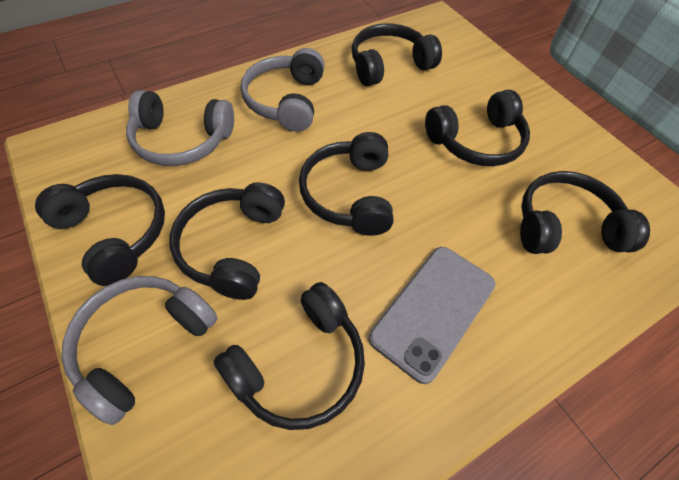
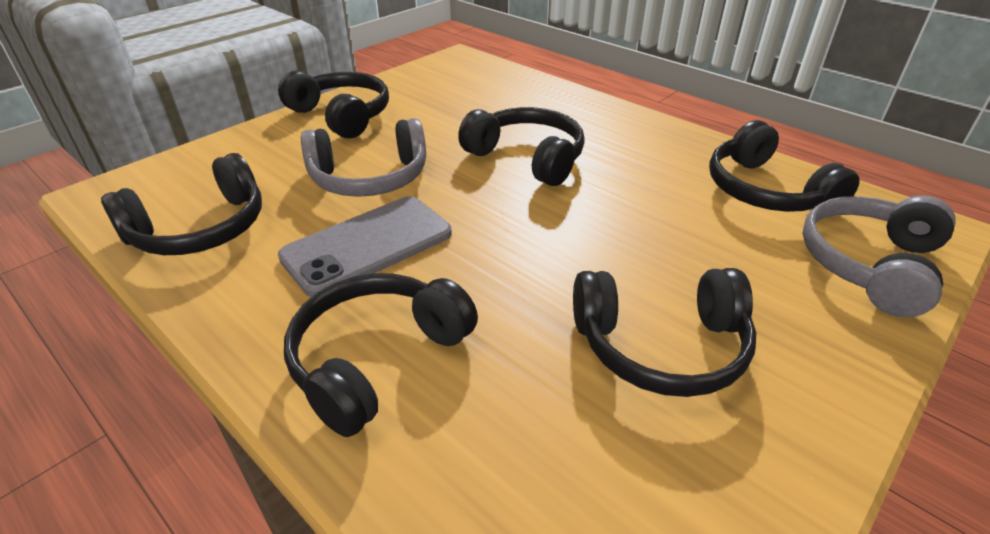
black headphones: 7 -> 6
grey headphones: 3 -> 2

